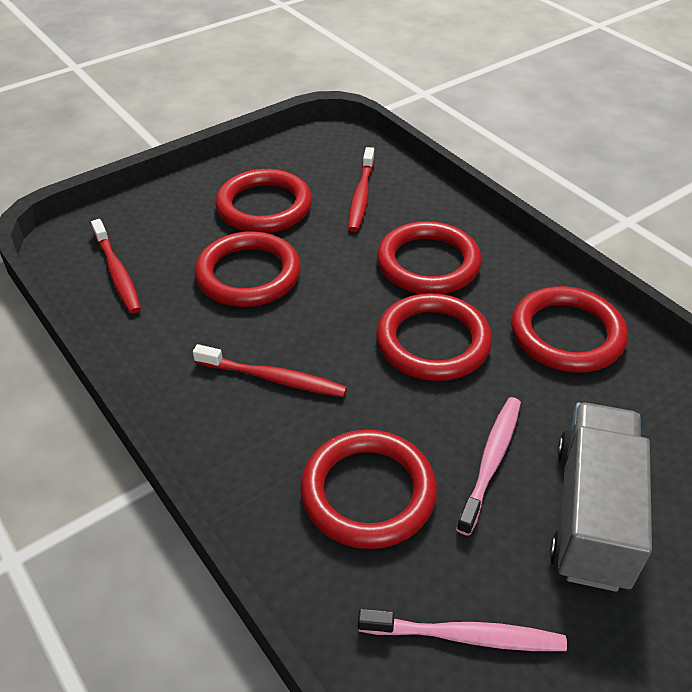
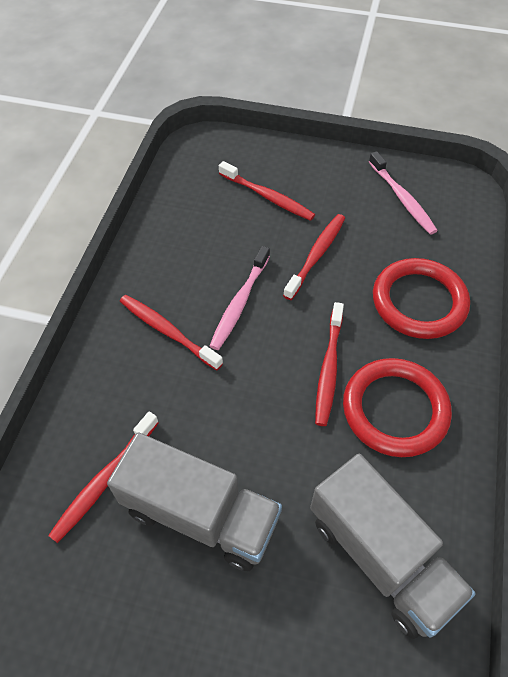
grey truck: 1 -> 2
red ring: 6 -> 2
red toothbrush: 3 -> 5

